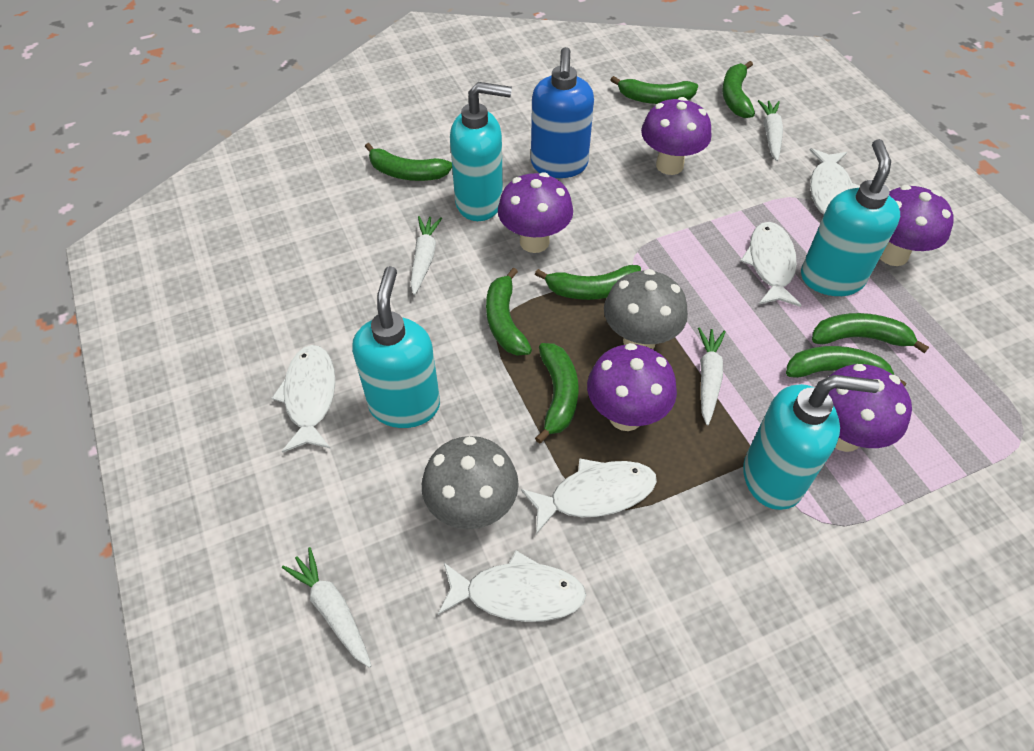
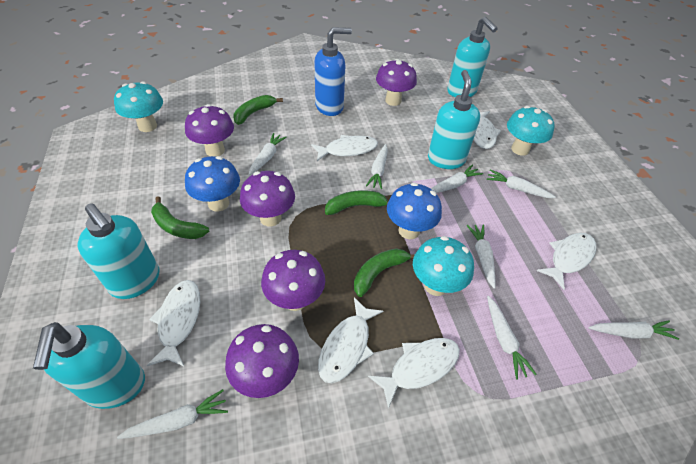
blue mushroom: 0 -> 2
green banana: 8 -> 4
grey mushroom: 2 -> 0
turquoise mushroom: 0 -> 3
white carrot: 4 -> 8
white fish: 5 -> 6

